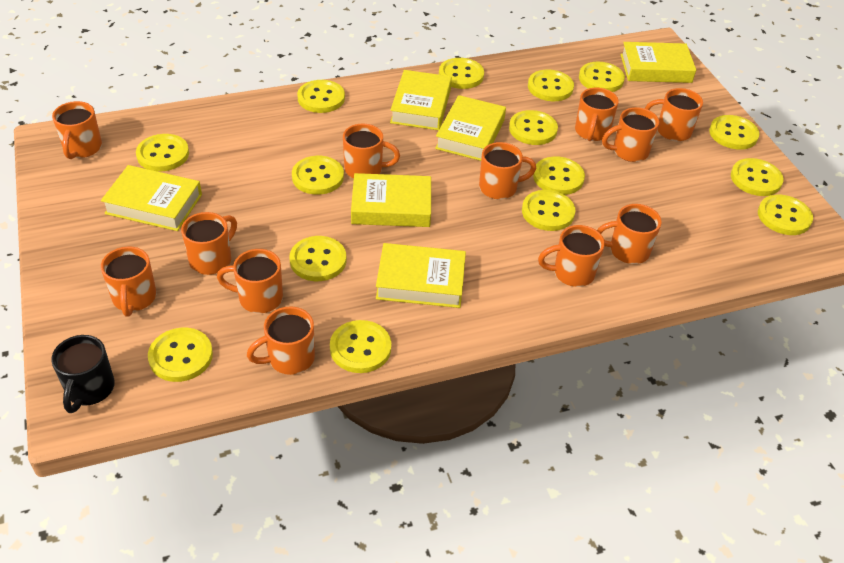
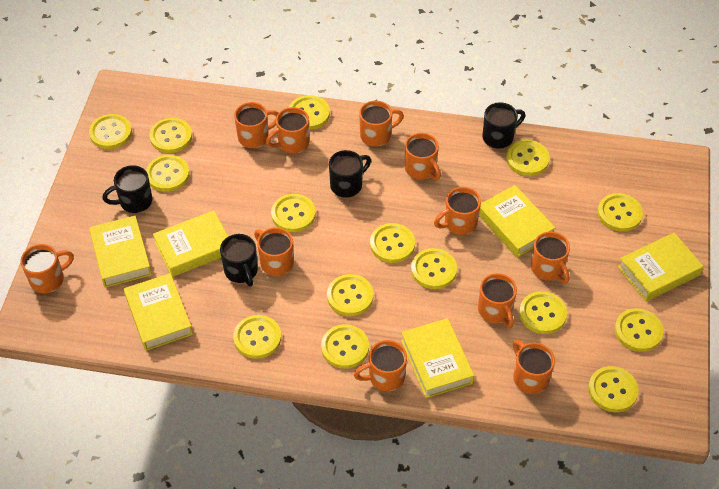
black mug: 1 -> 4
orange mug: 12 -> 11

